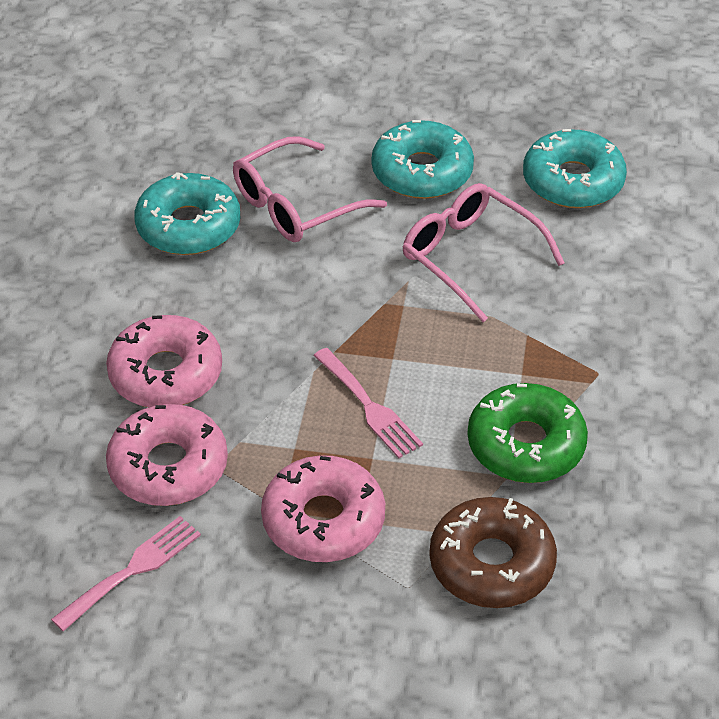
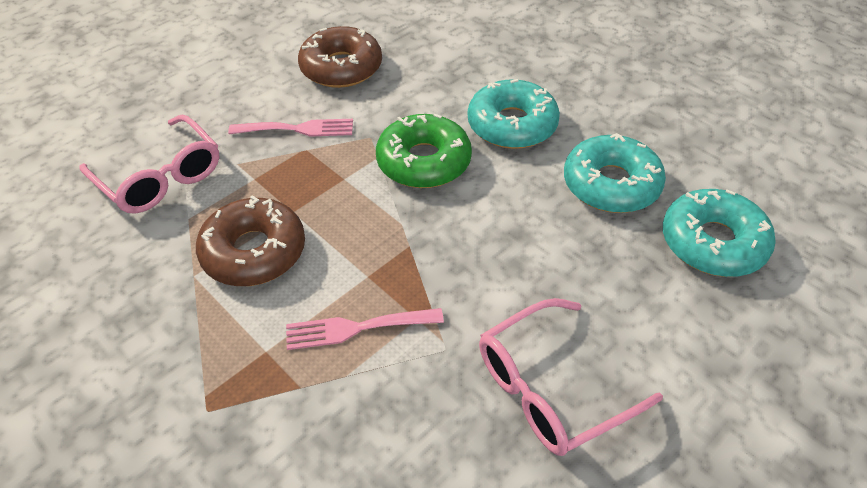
brown donut: 1 -> 2
pink donut: 3 -> 0

